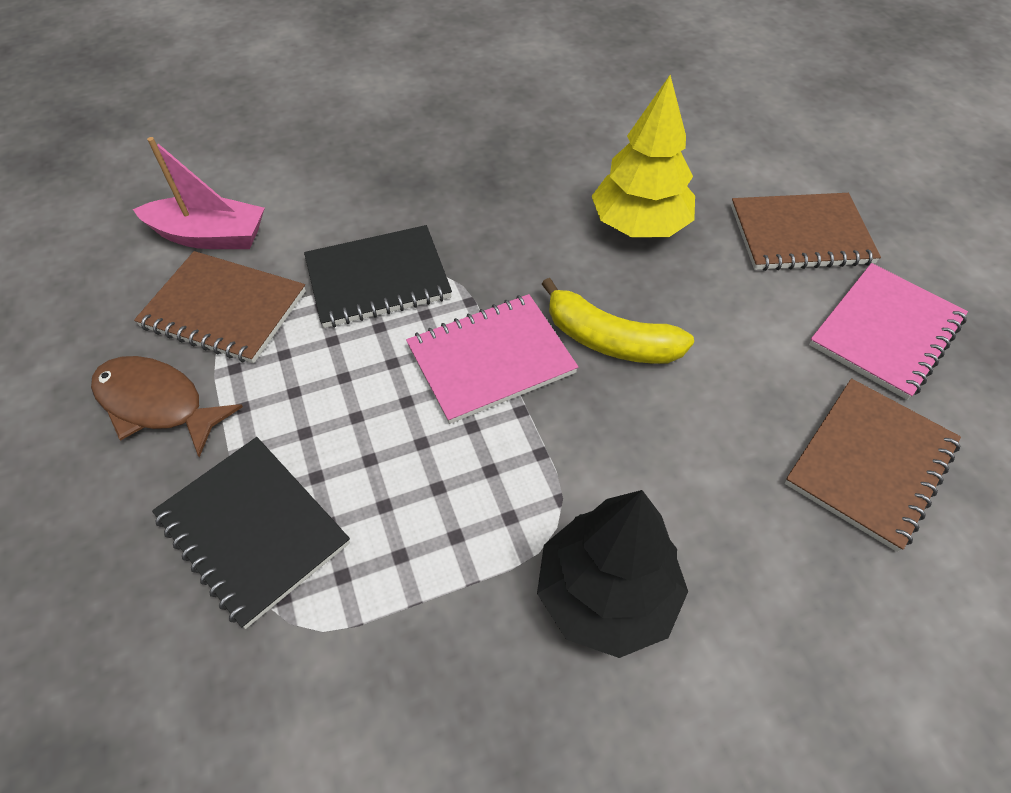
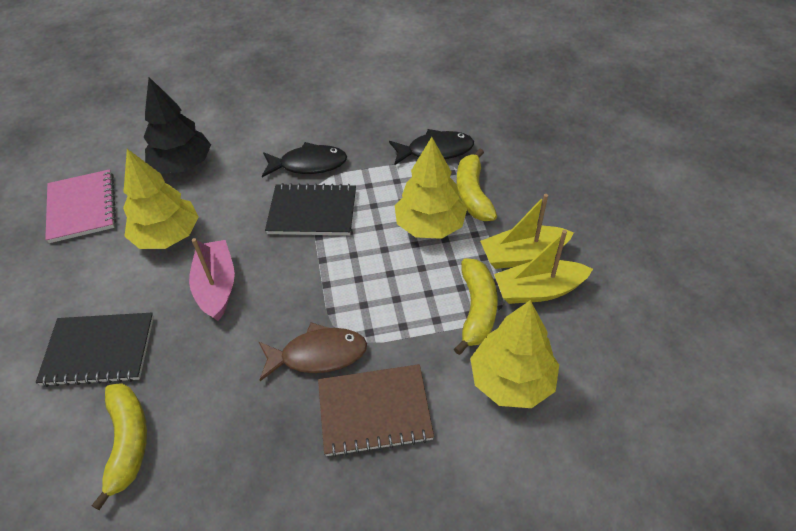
black fish: 0 -> 2
brown notebook: 3 -> 1
pink notebook: 2 -> 1
yellow banana: 1 -> 3
yellow boat: 0 -> 2
yellow tree: 1 -> 3

